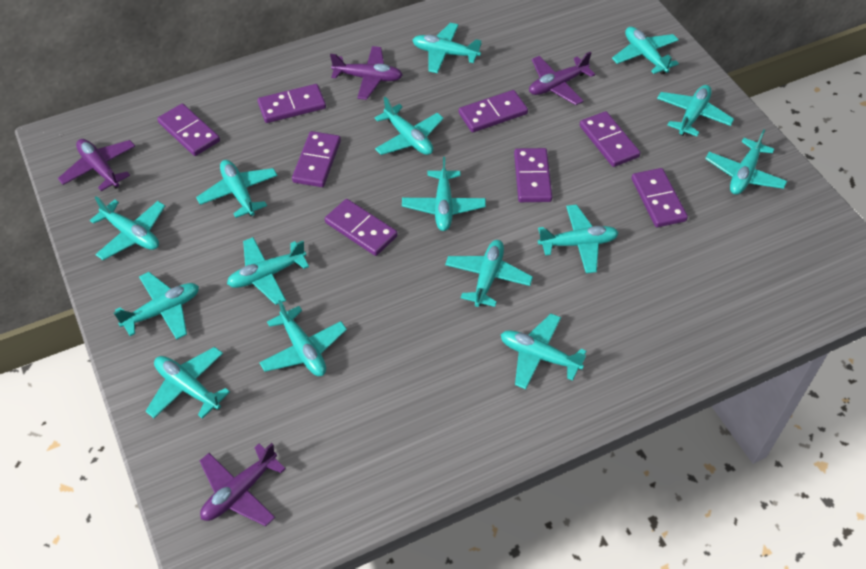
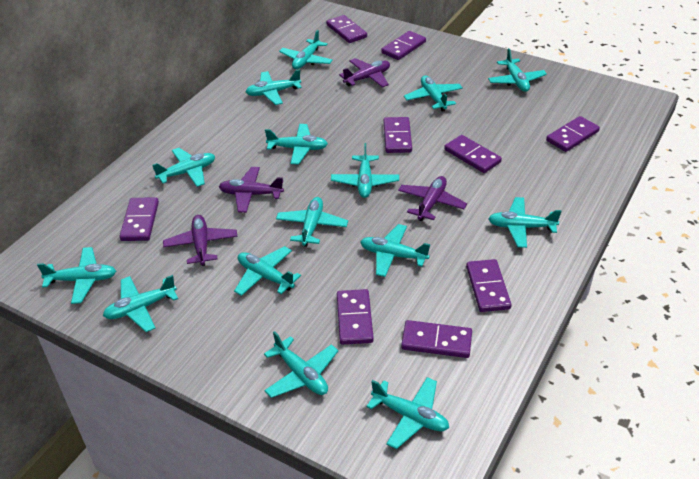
purple domino: 8 -> 9

